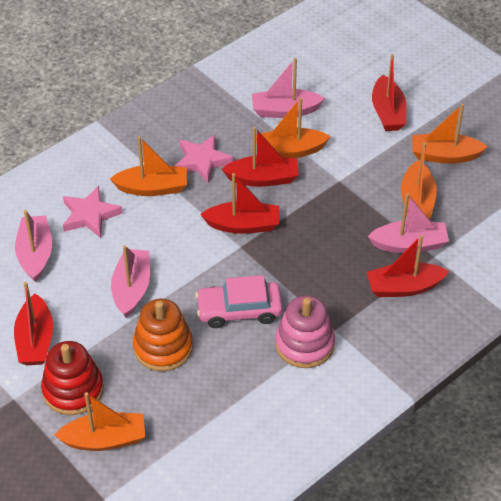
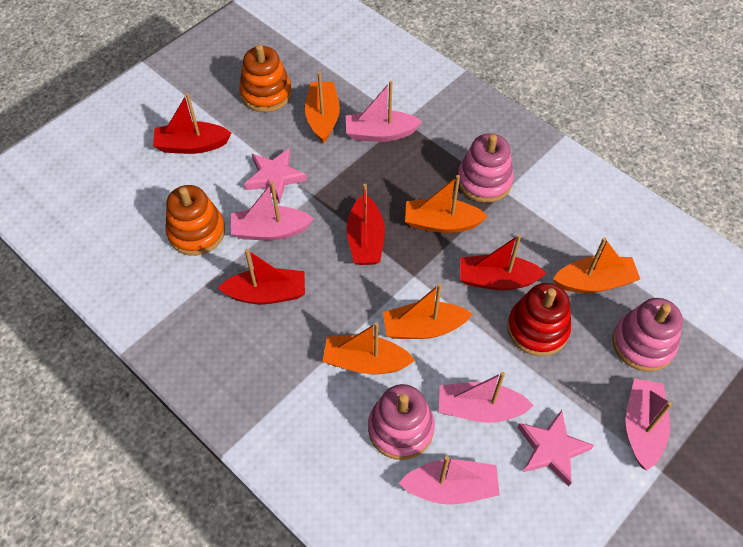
orange stacking toy: 1 -> 2
pink boat: 4 -> 5
pink car: 1 -> 0
pink stacking toy: 1 -> 3
red boat: 5 -> 4

